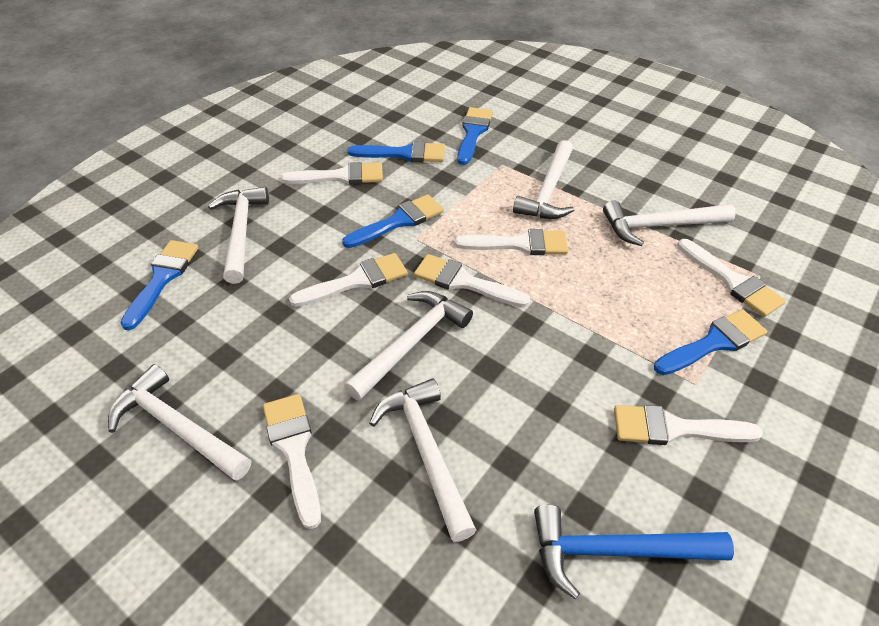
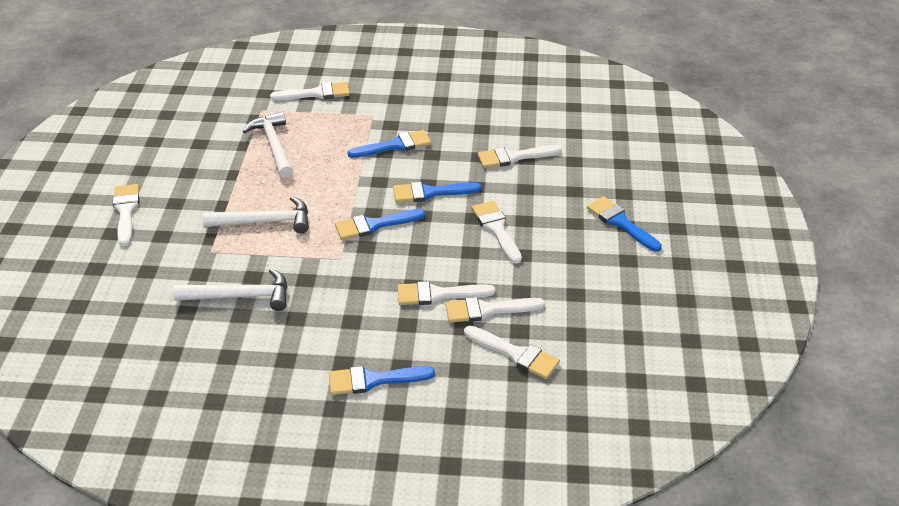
blue hammer: 1 -> 0
white hammer: 6 -> 3

